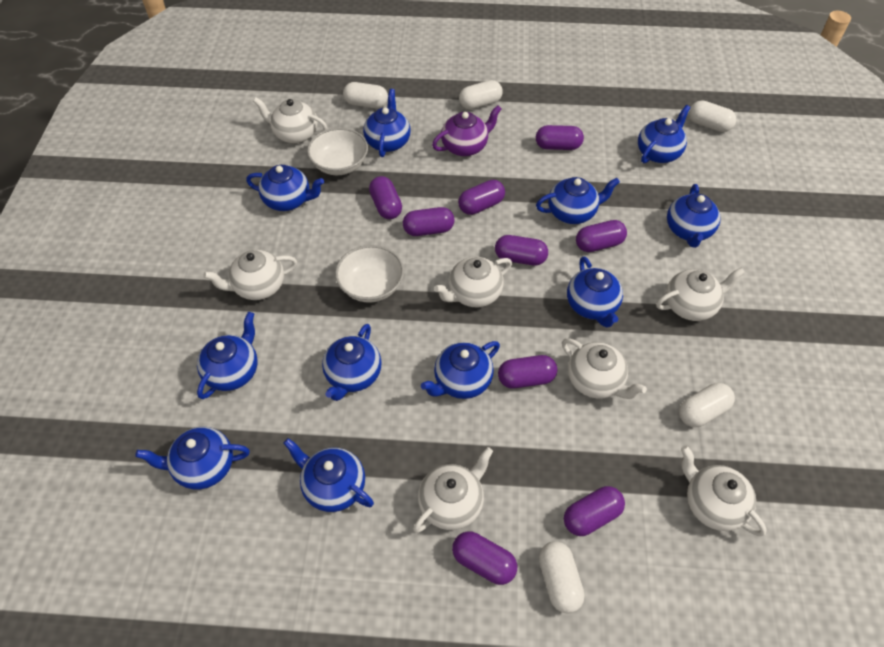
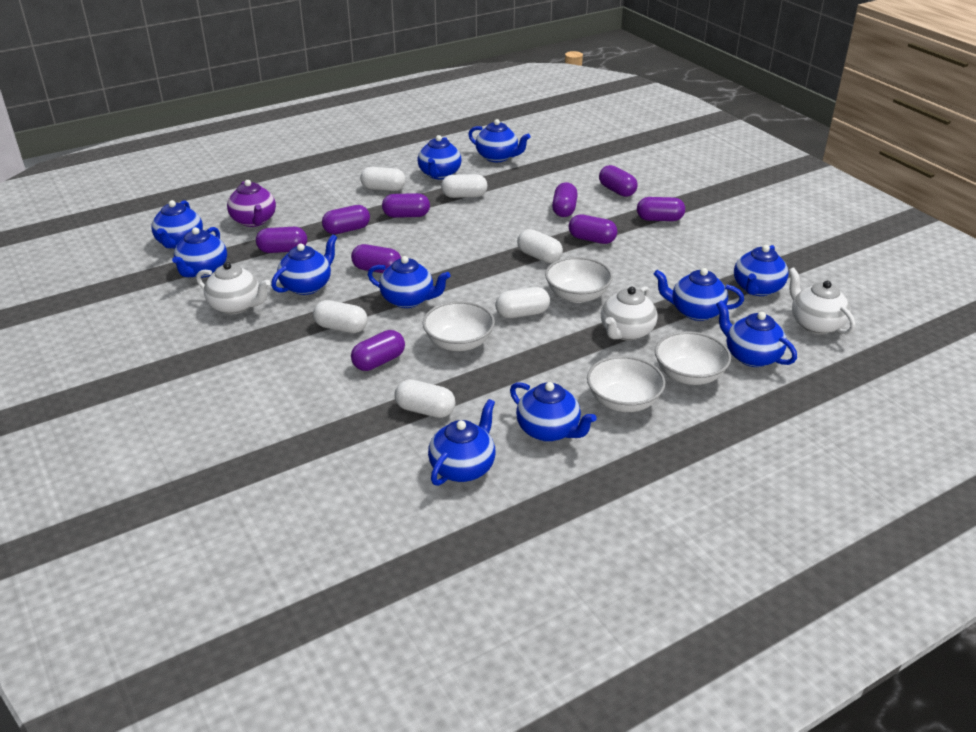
white bowl: 2 -> 4
white capsule: 5 -> 6
white teapot: 7 -> 3

